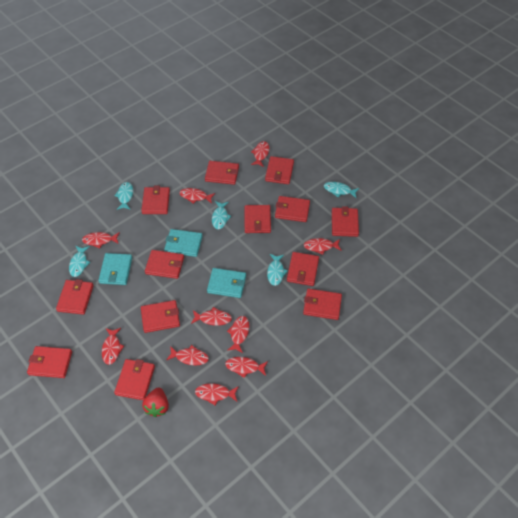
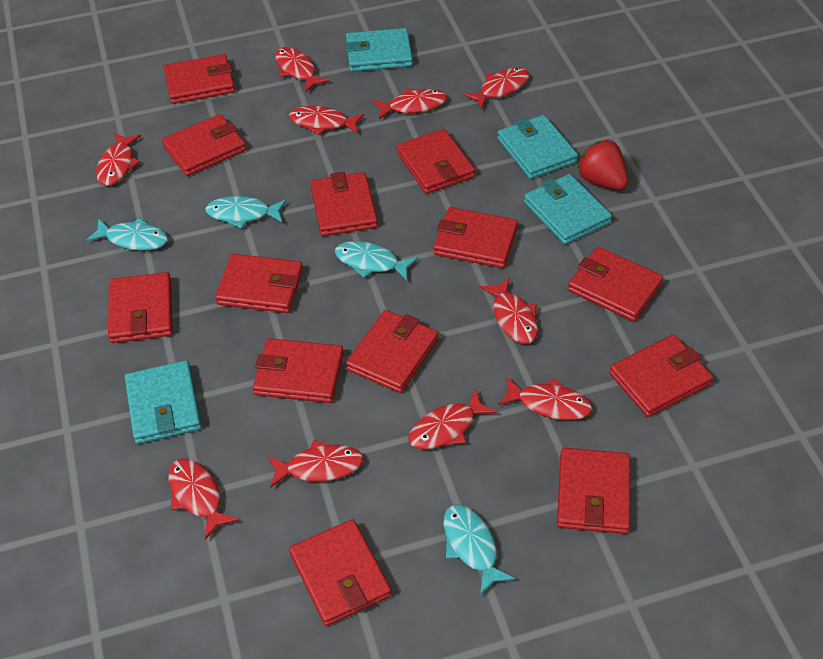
turquoise fish: 5 -> 4
turquoise wallet: 3 -> 4

